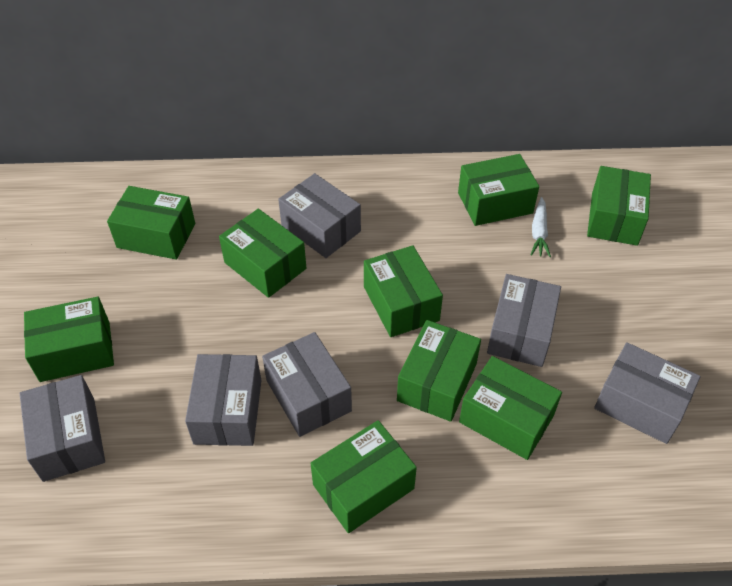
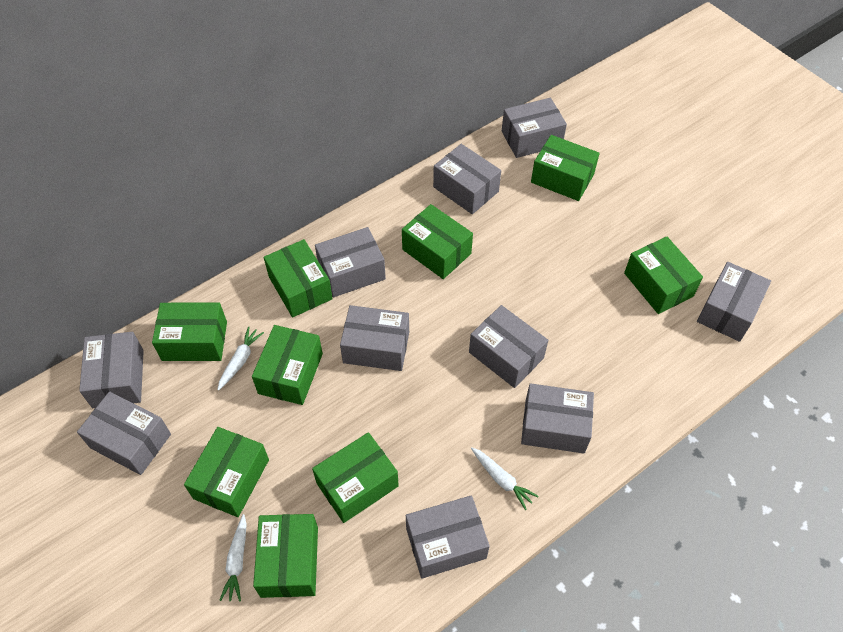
grey box: 6 -> 10
white carrot: 1 -> 3

